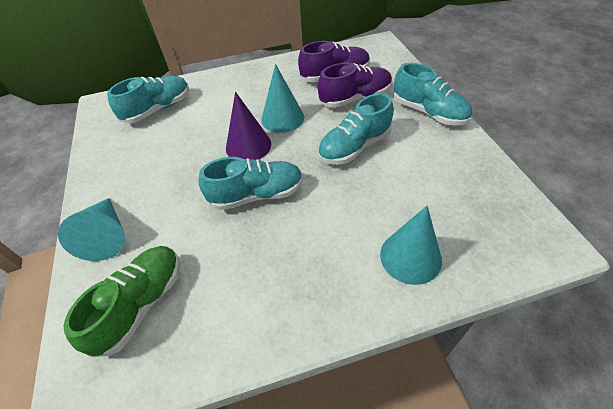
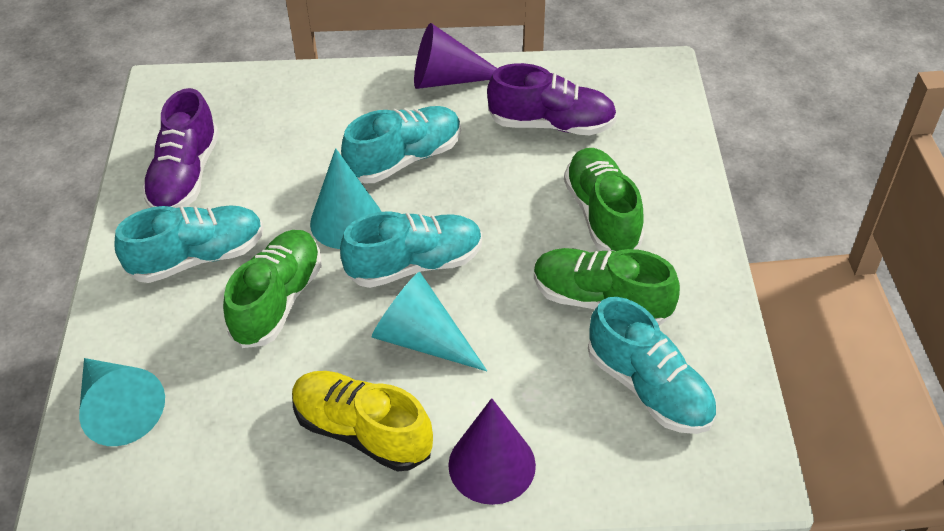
green shoe: 1 -> 3
purple cone: 1 -> 2
yellow shoe: 0 -> 1

